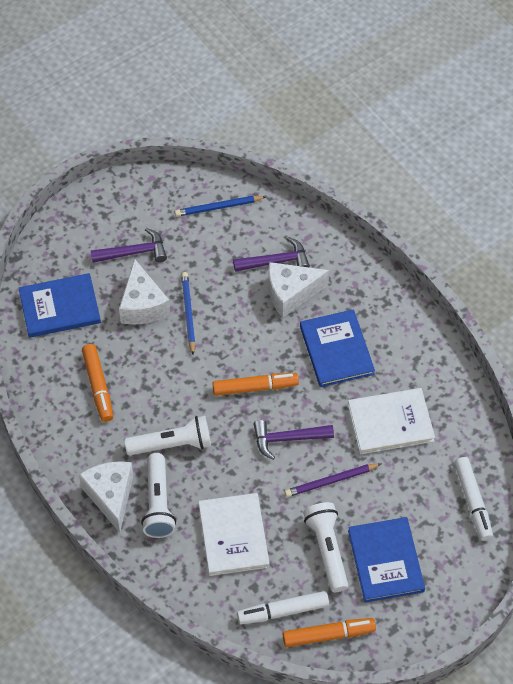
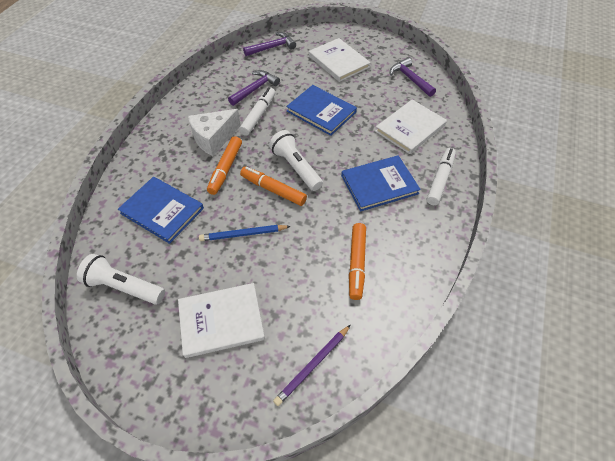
blue pencil: 2 -> 1
white book: 2 -> 3
white cheese: 3 -> 1
white flashlight: 3 -> 2

